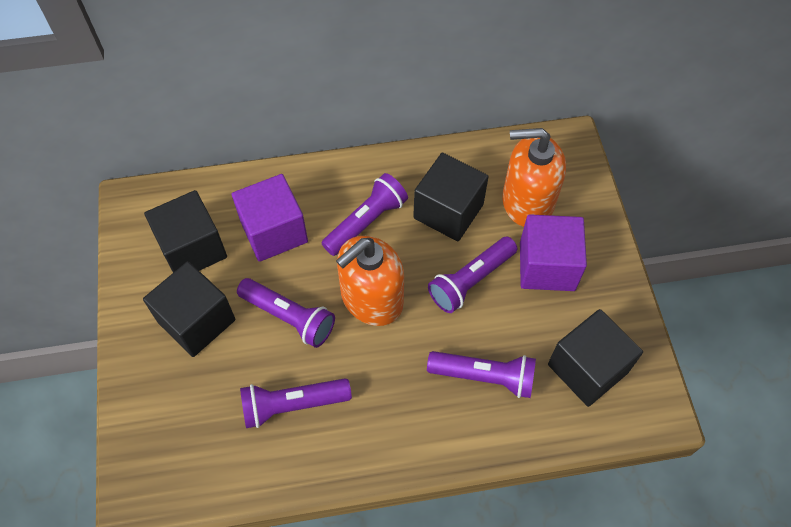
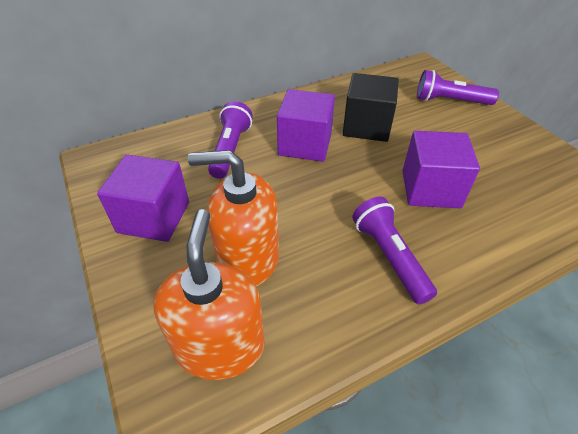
black cube: 4 -> 1
purple cube: 2 -> 3
purple flashlight: 5 -> 3

